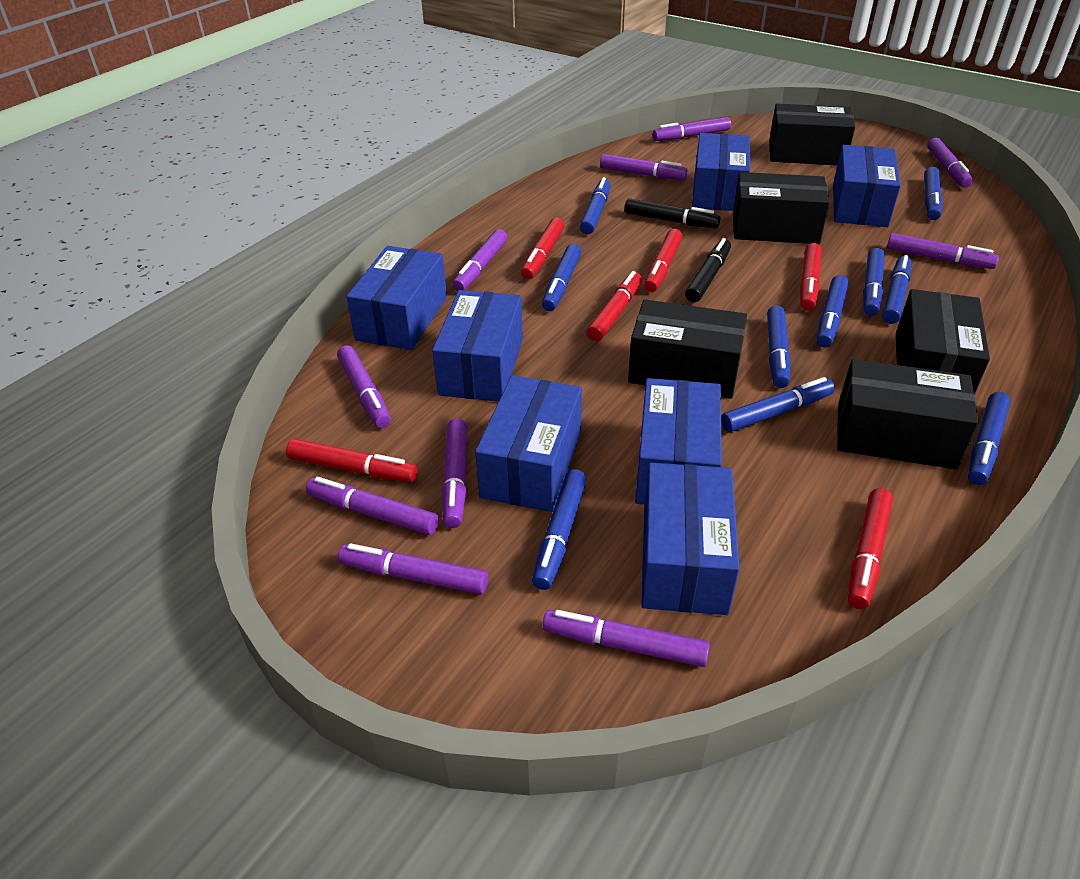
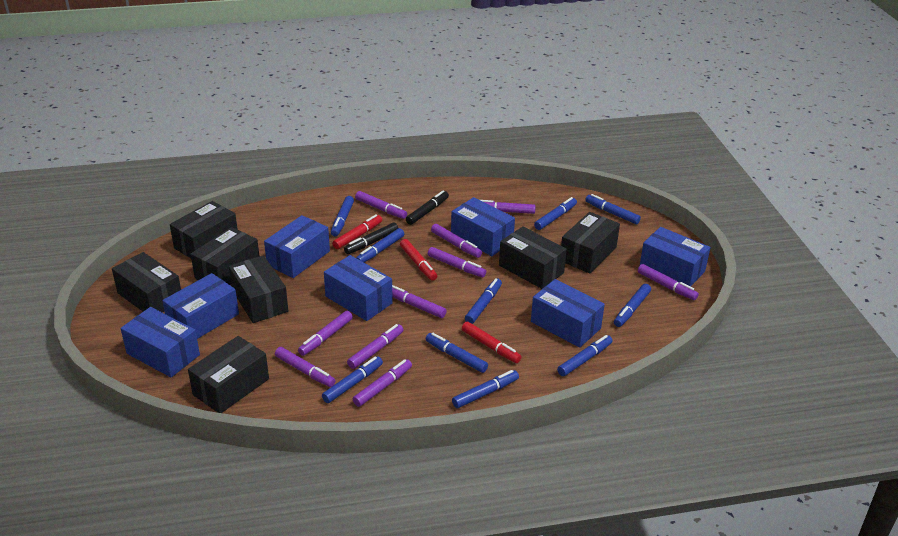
black box: 5 -> 7
red marker: 6 -> 3

